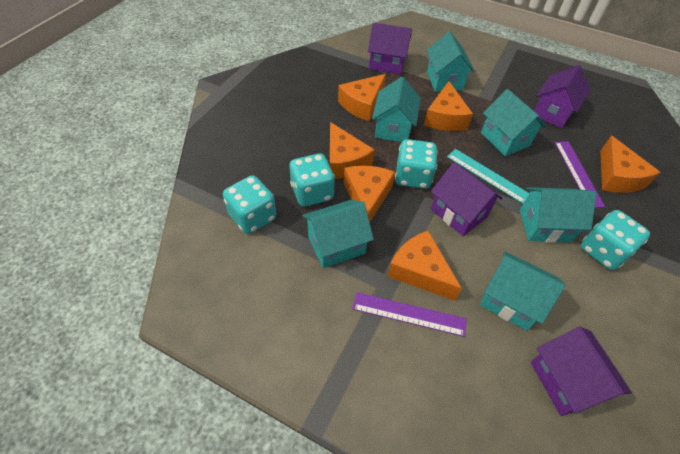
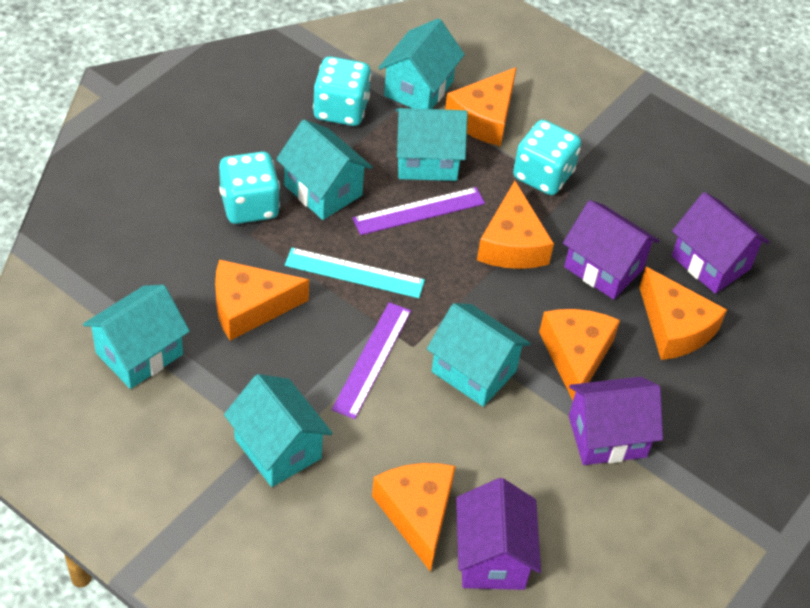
turquoise dice: 4 -> 3

